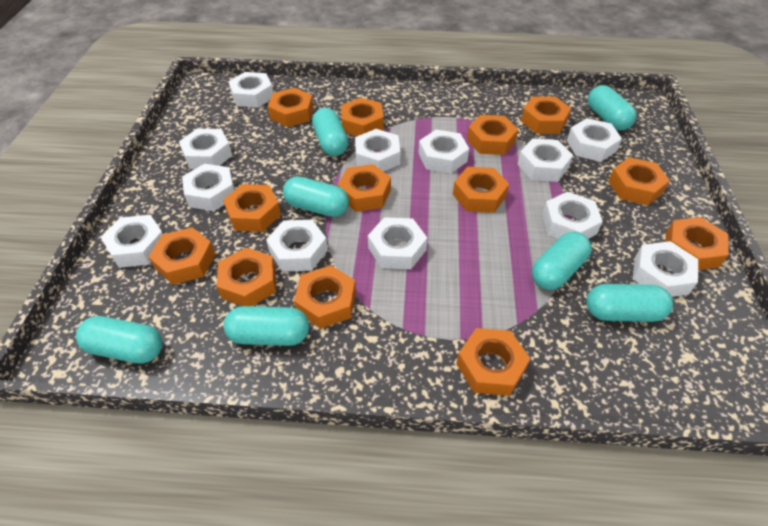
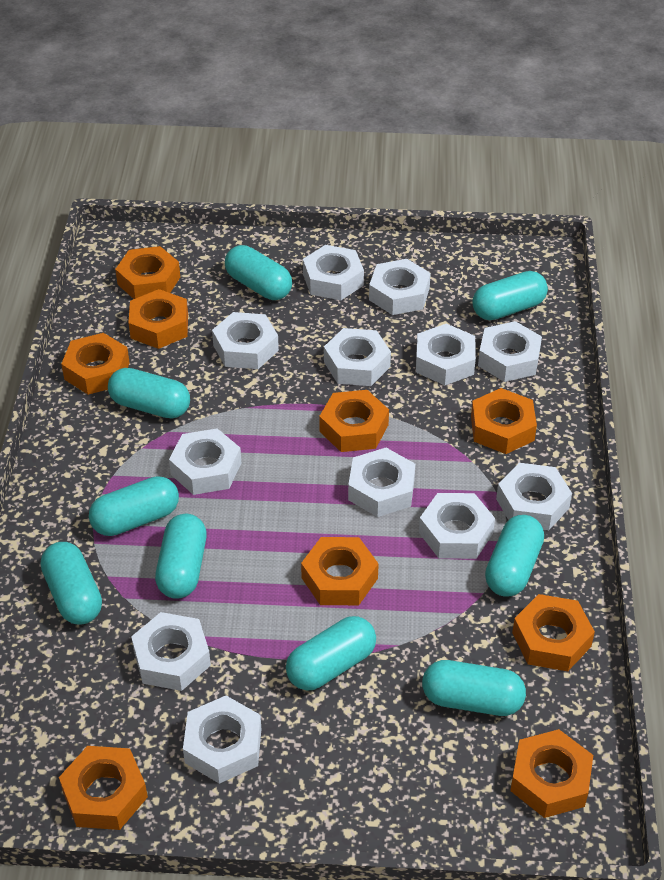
orange nut: 13 -> 9
turquoise capsule: 7 -> 9

